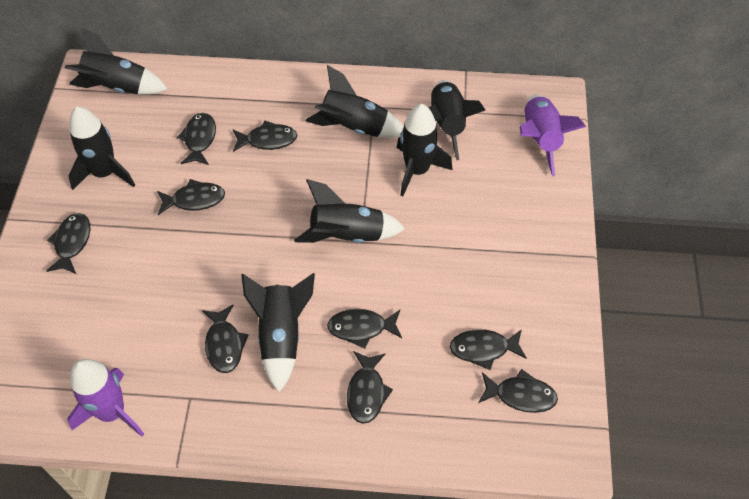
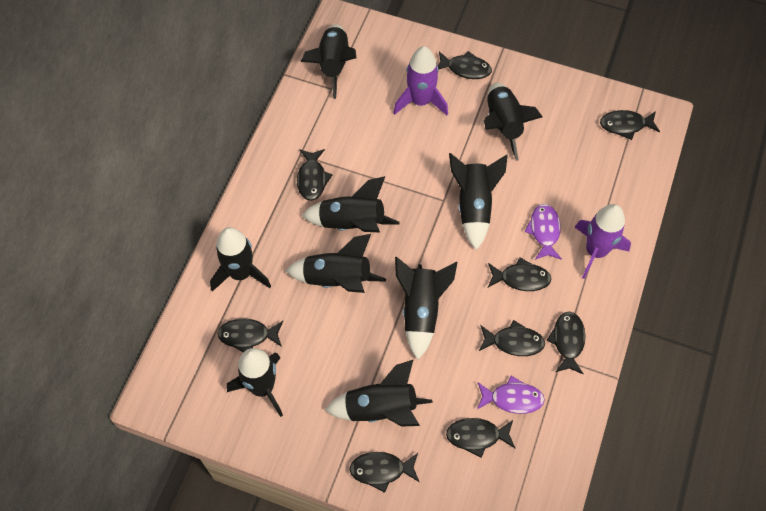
black rocket: 7 -> 9
purple fish: 0 -> 2

